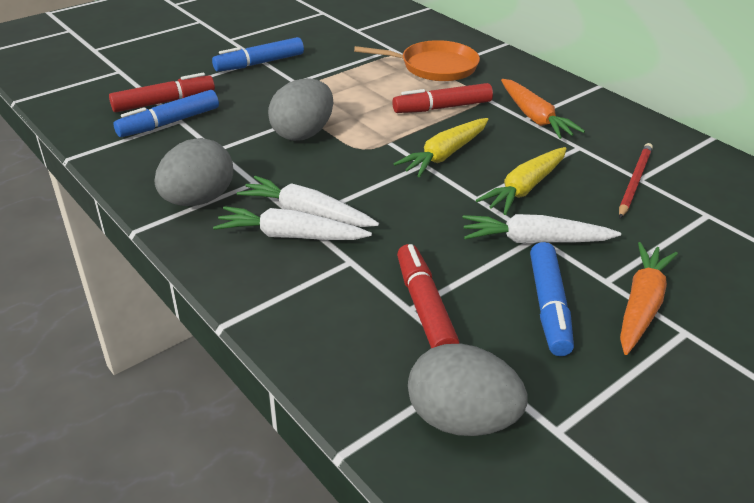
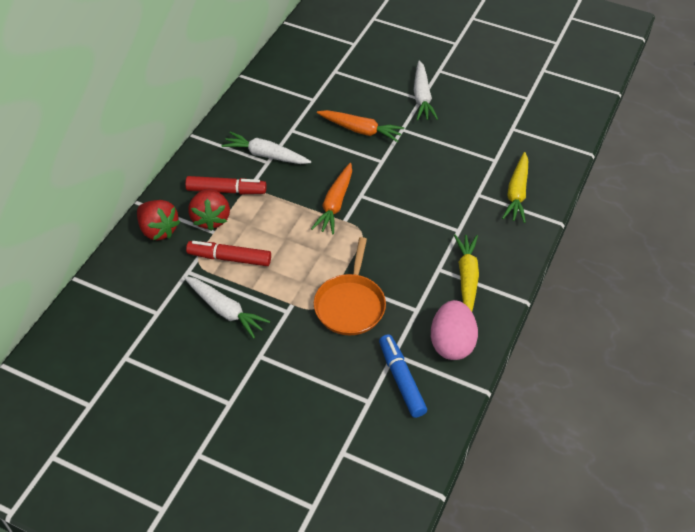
blue marker: 3 -> 1
grey egg: 3 -> 0
pink egg: 0 -> 1
red marker: 3 -> 2
red pencil: 1 -> 0
red strawberry: 0 -> 2

